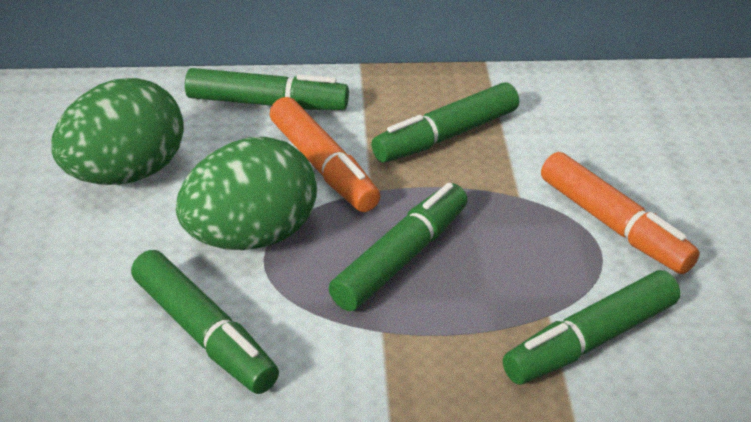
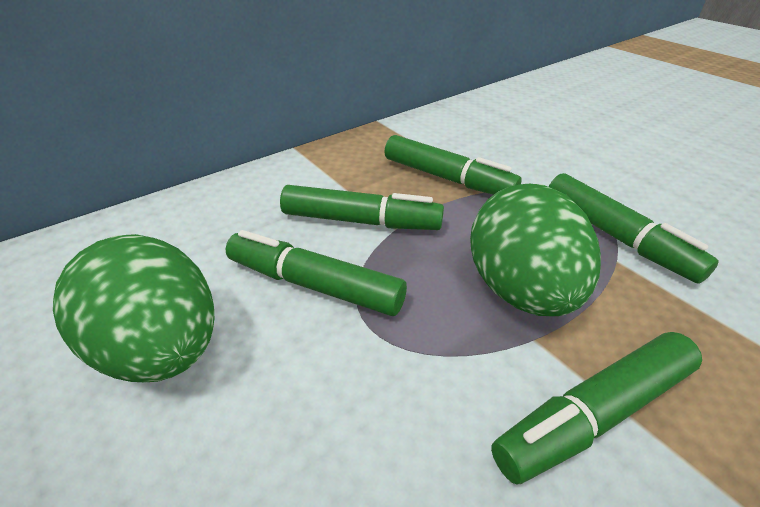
orange marker: 2 -> 0

